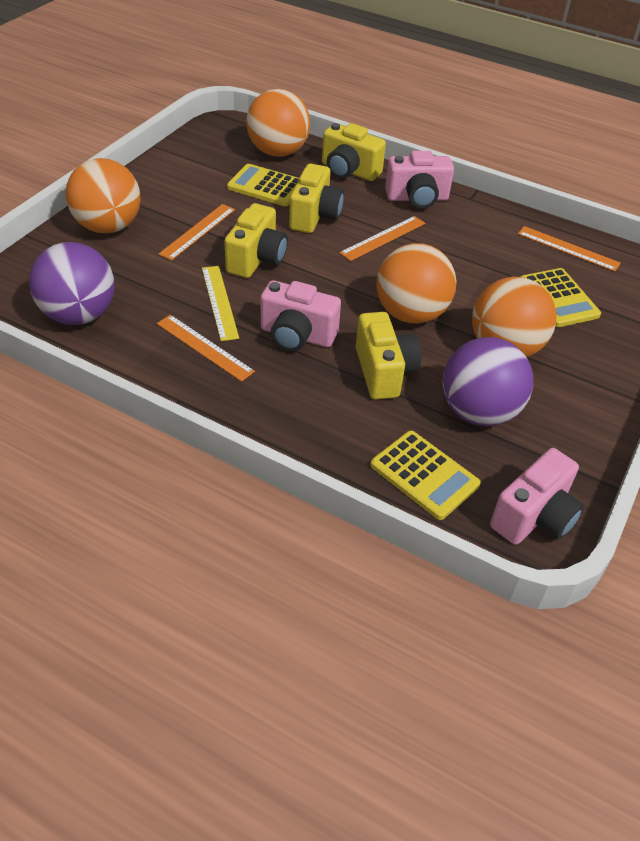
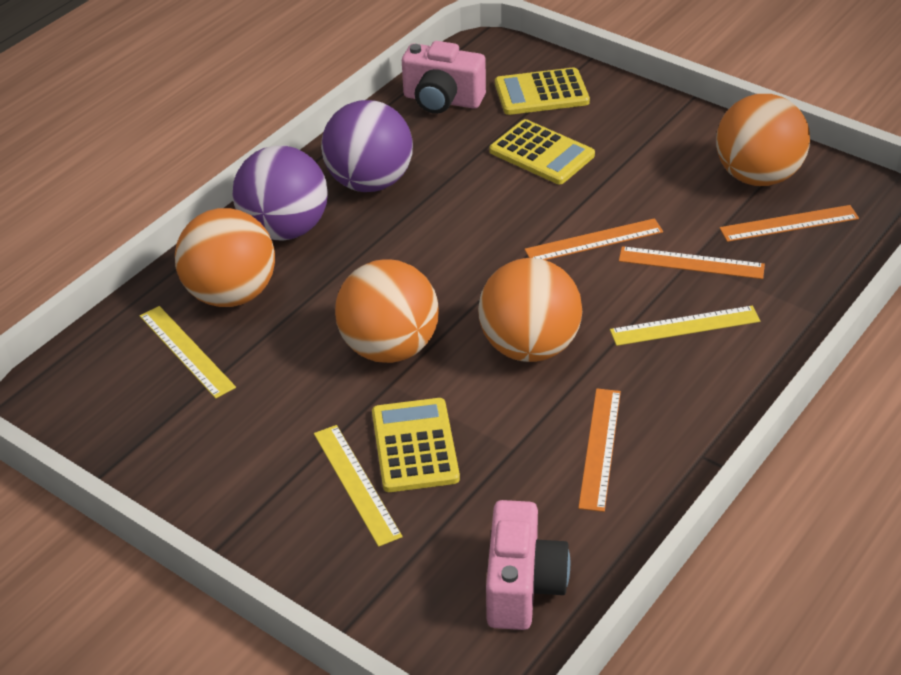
pink camera: 3 -> 2
yellow camera: 4 -> 0
yellow ruler: 1 -> 3

